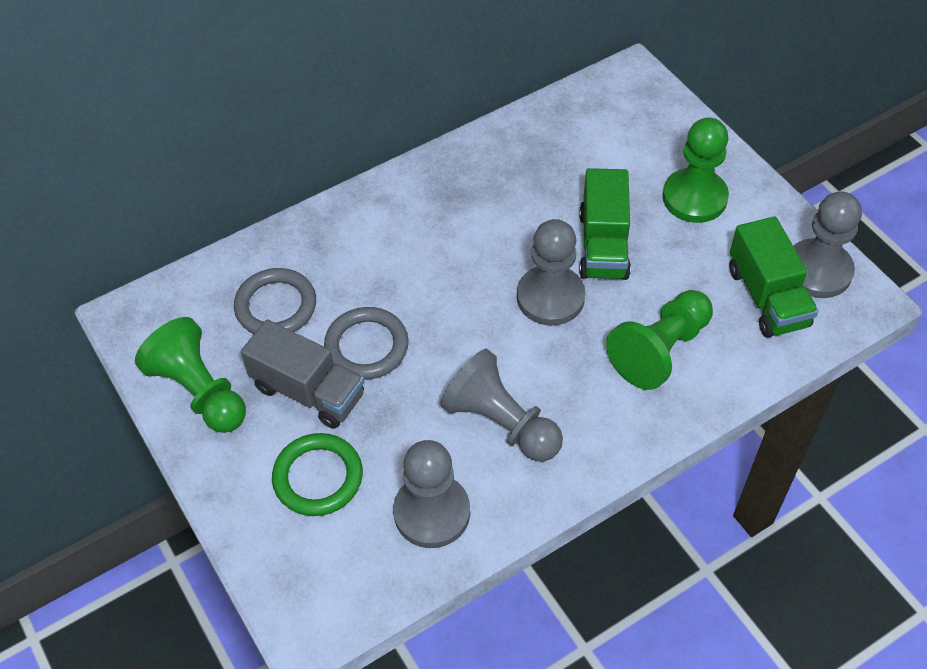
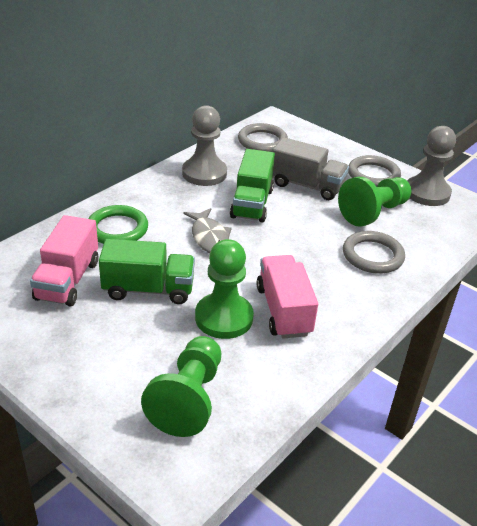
grey fish: 0 -> 1
grey pawn: 4 -> 2
grey ring: 2 -> 3
pink truck: 0 -> 2

